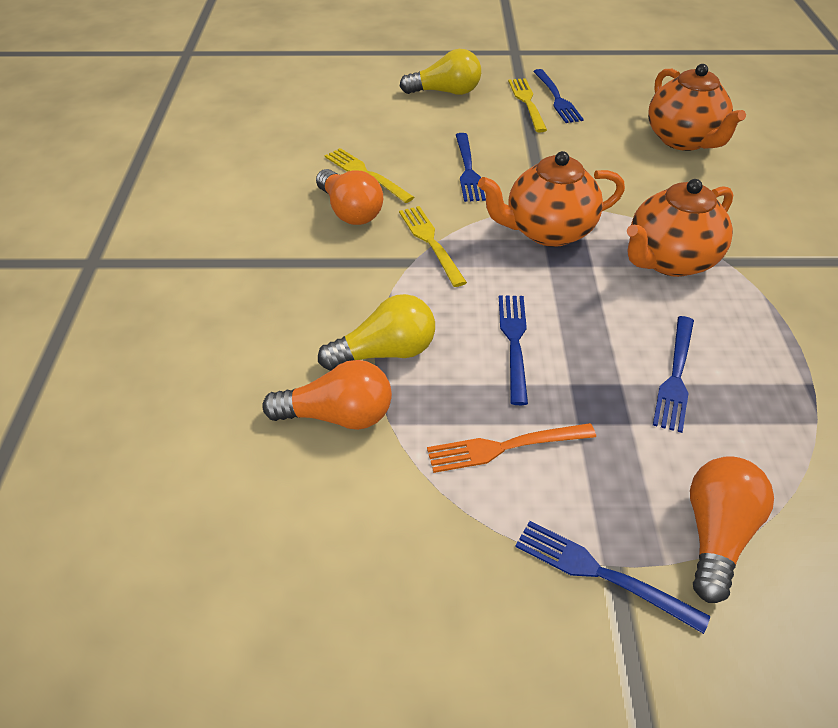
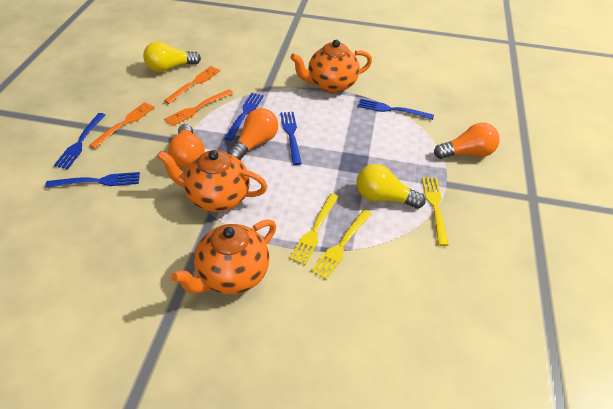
orange fork: 1 -> 3

